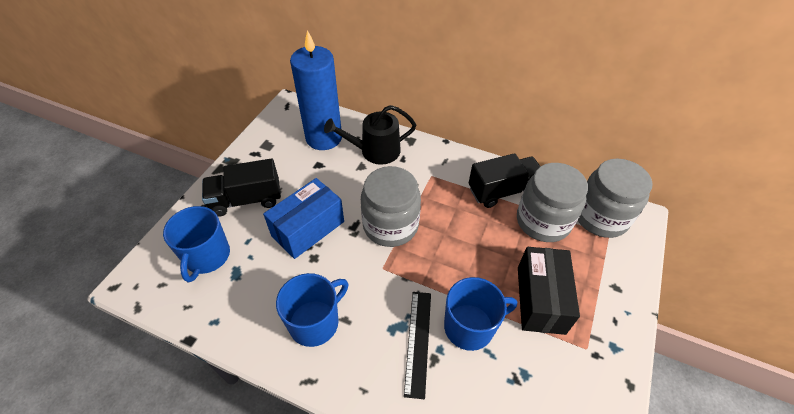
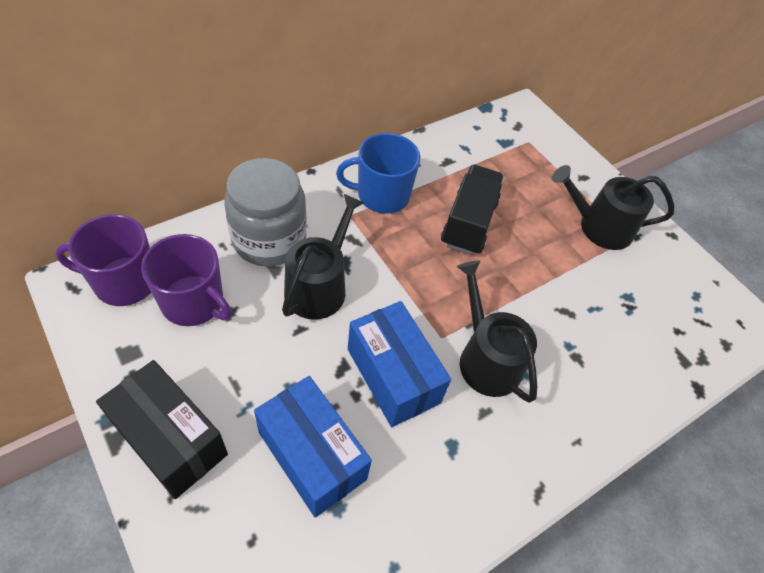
black ruler: 1 -> 0
black truck: 2 -> 1
black watering can: 1 -> 3
blue box: 1 -> 2
blue candle: 1 -> 0
blue mug: 3 -> 1
grey jar: 3 -> 1
purple mug: 0 -> 2

